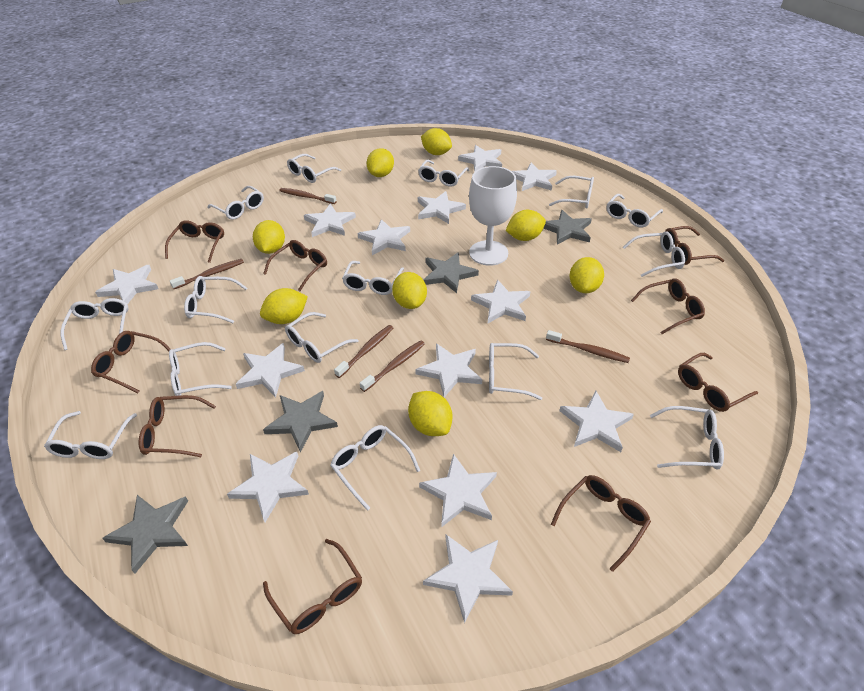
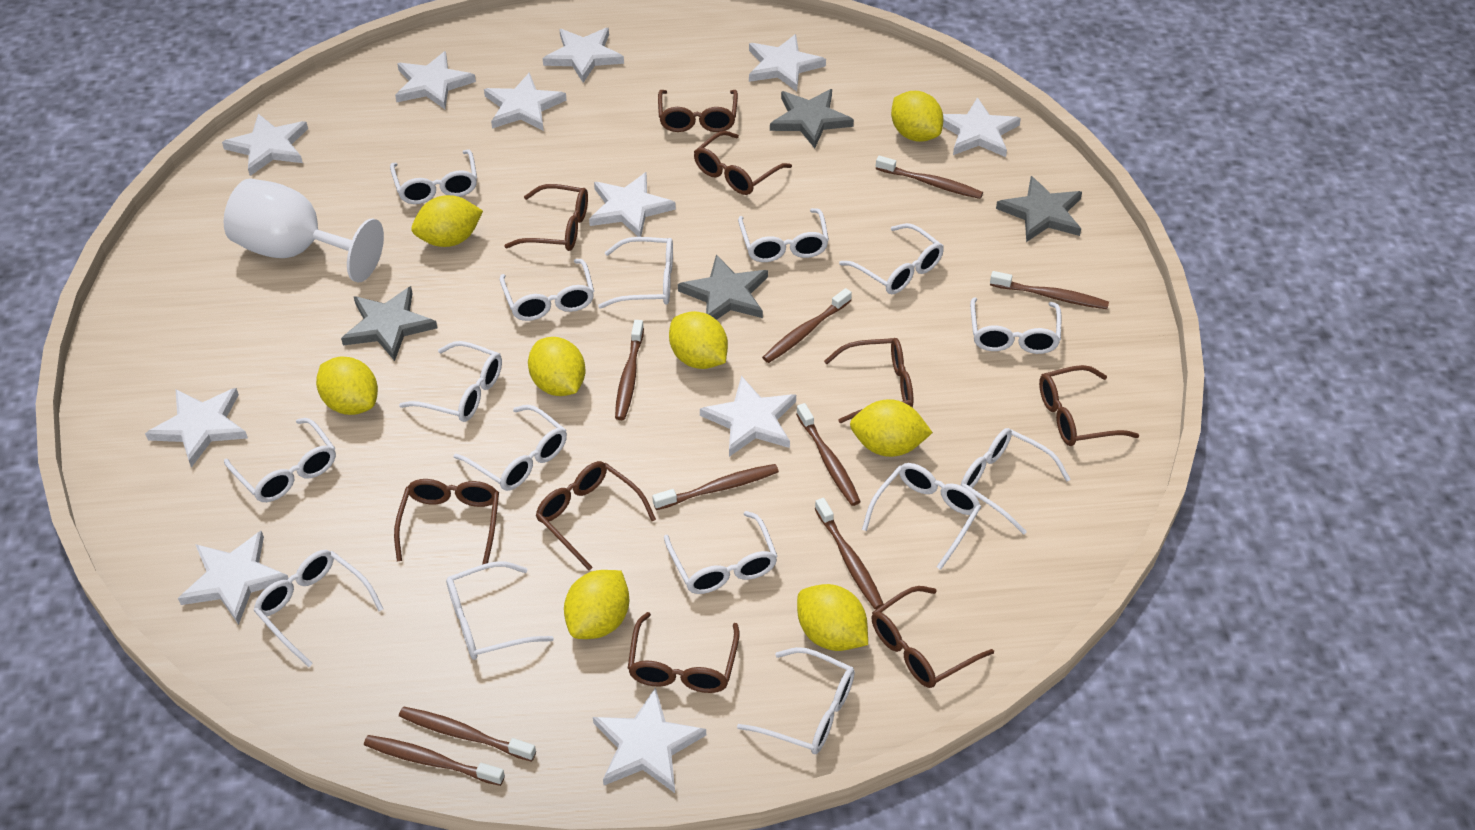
brown toothbrush: 5 -> 9
white star: 13 -> 11

